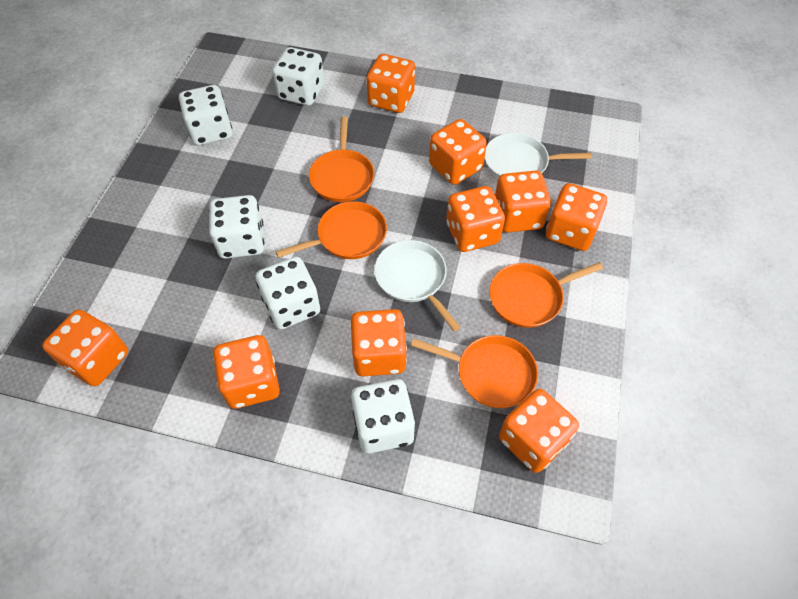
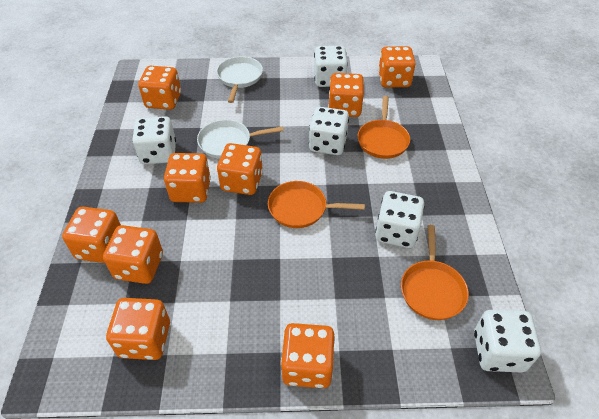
orange pan: 4 -> 3

